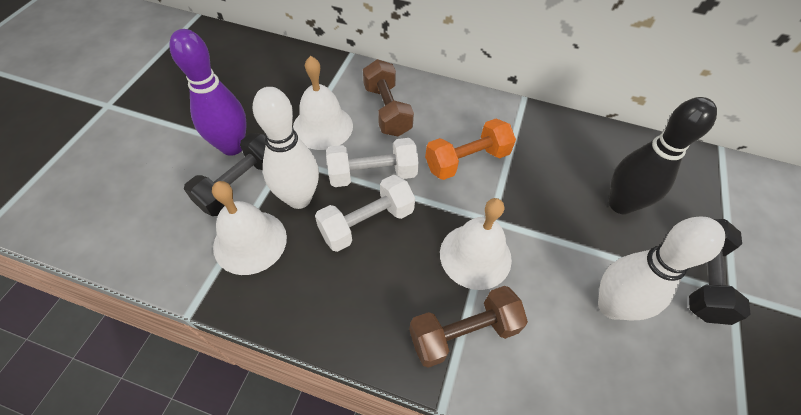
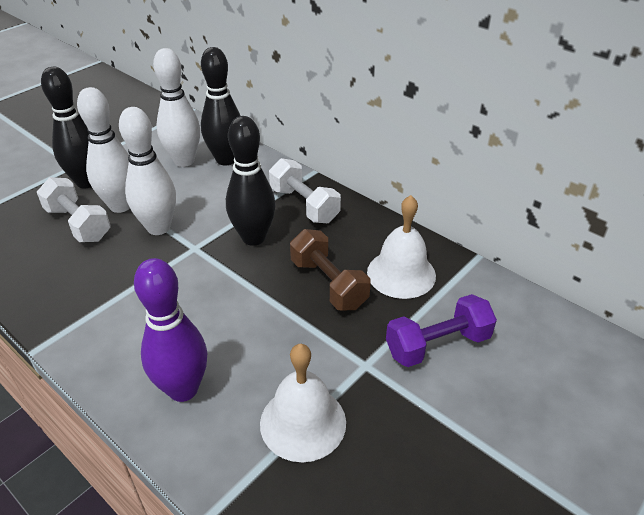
black bowling pin: 1 -> 3
black dumbbell: 2 -> 0
brown dumbbell: 2 -> 1
orange dumbbell: 1 -> 0
purple dumbbell: 0 -> 1
white bell: 3 -> 2
white bowling pin: 2 -> 3

